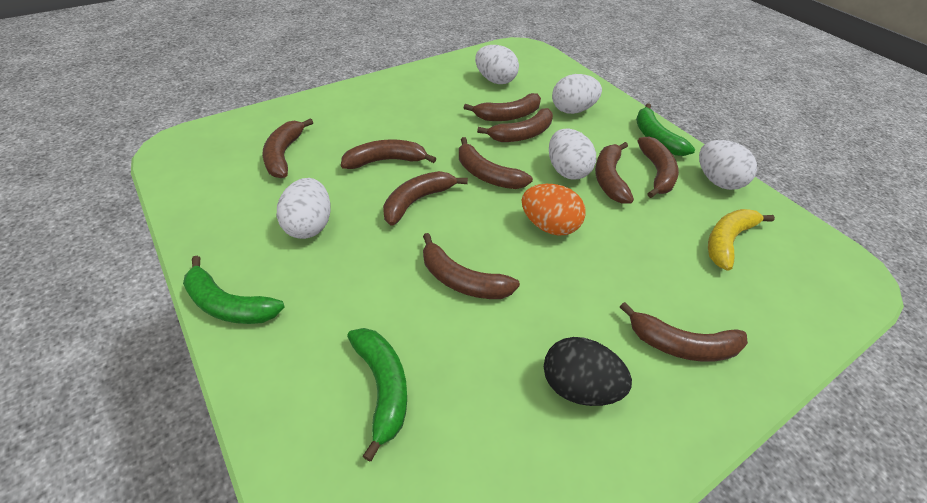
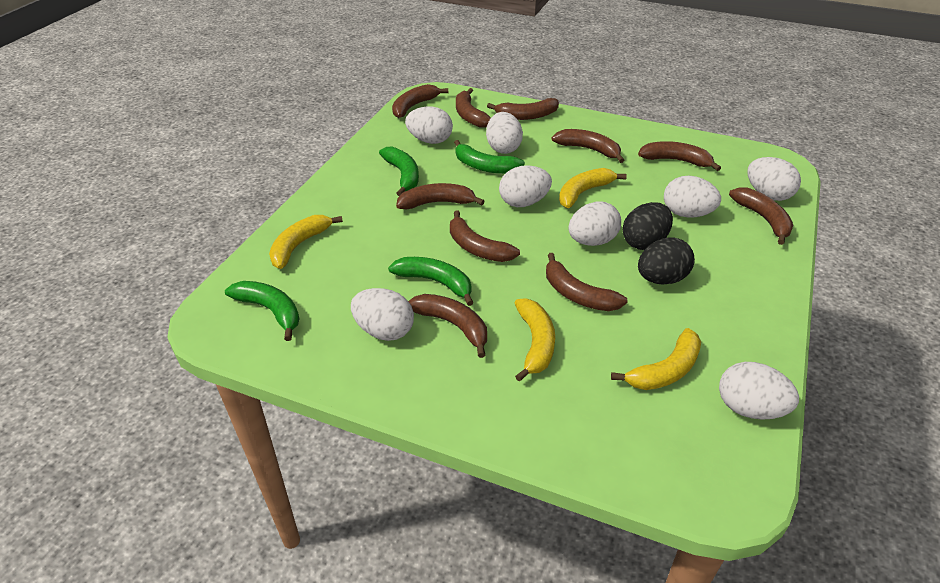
black egg: 1 -> 2
green banana: 3 -> 4
orange egg: 1 -> 0
white egg: 5 -> 8
yellow banana: 1 -> 4

